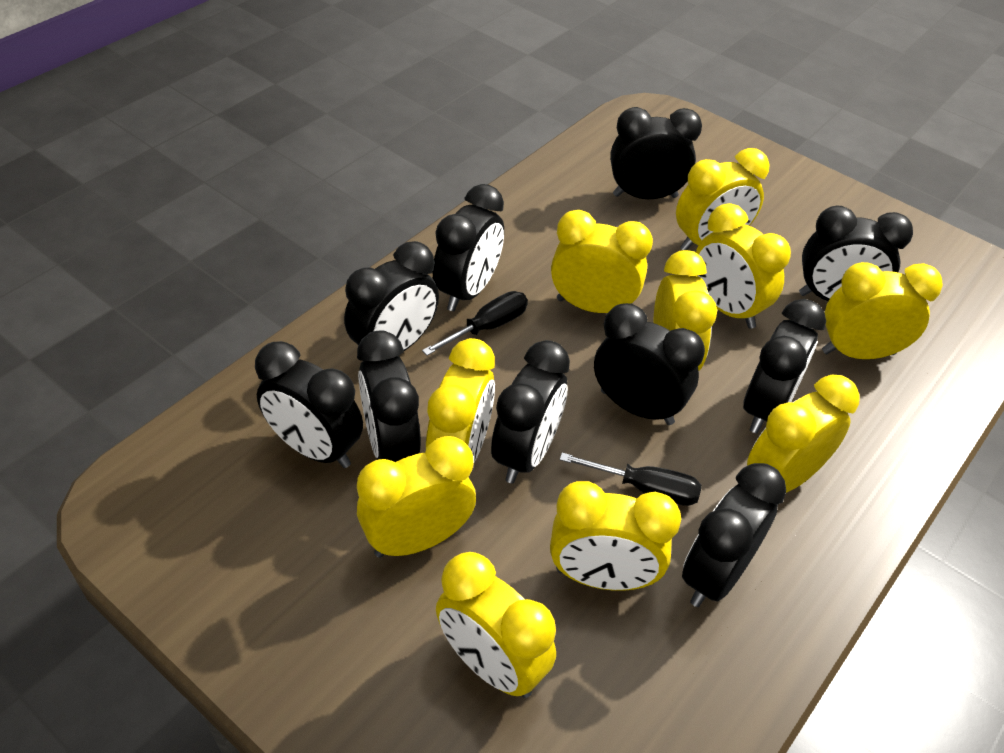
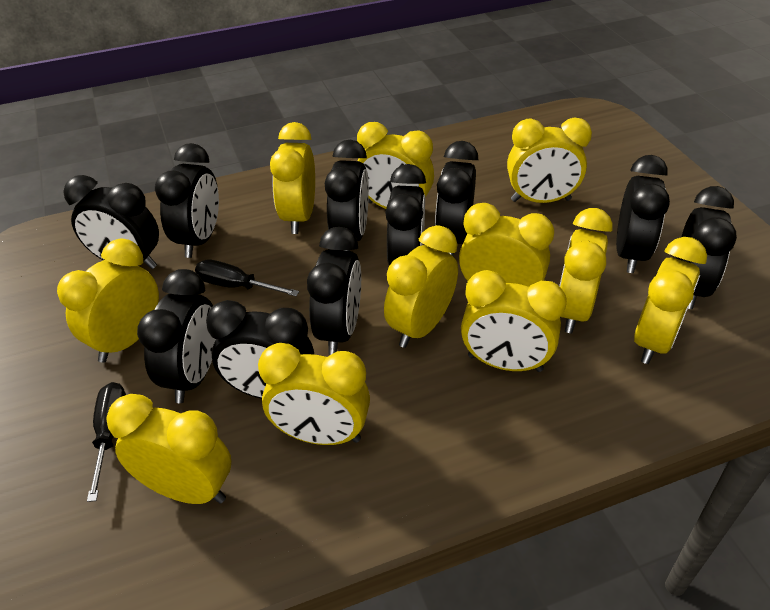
yellow clock: 10 -> 11

